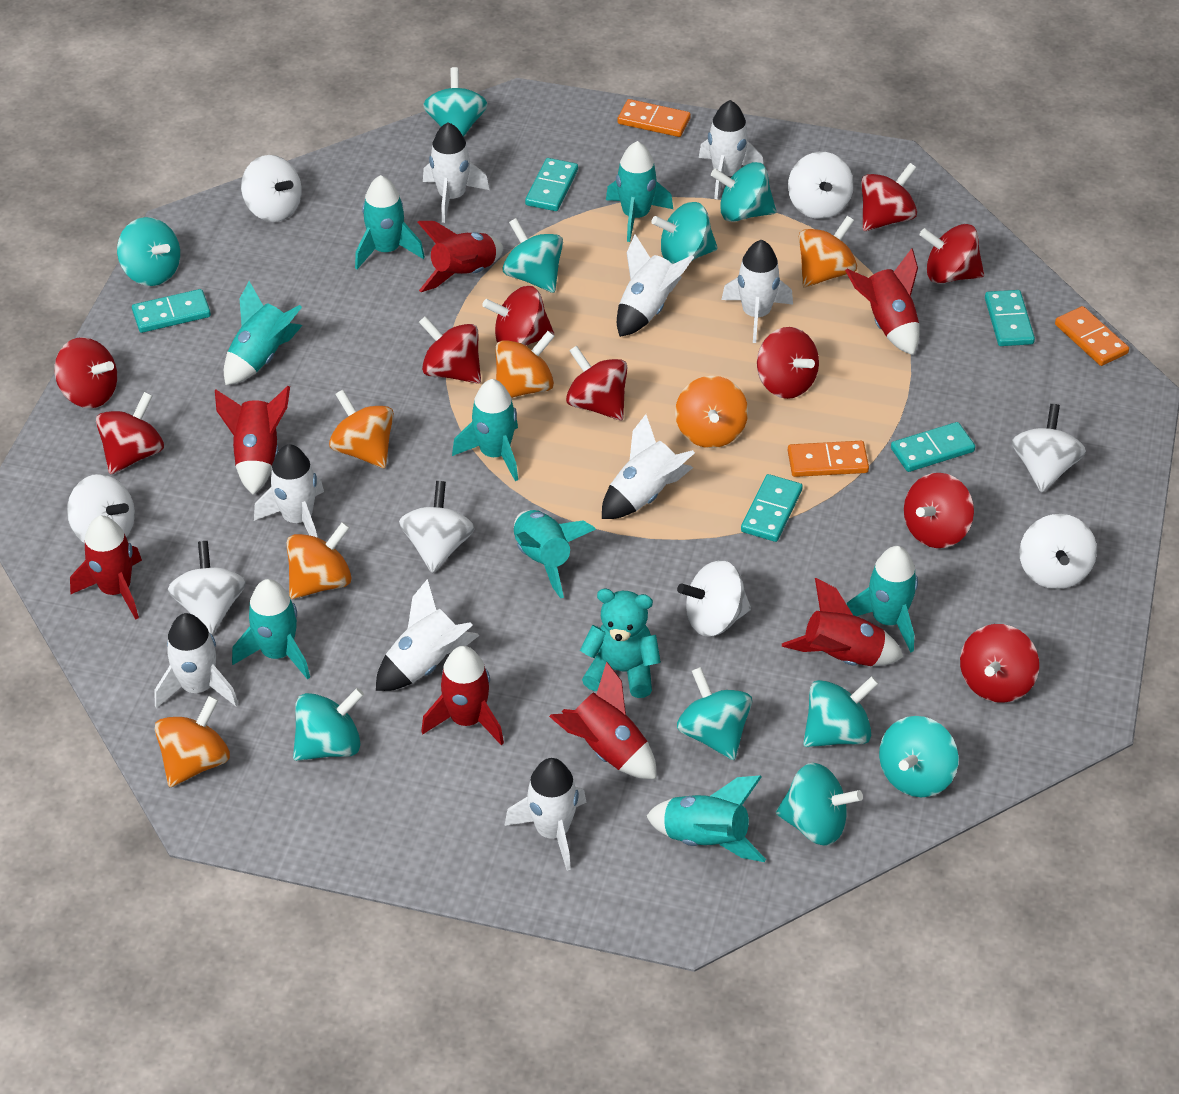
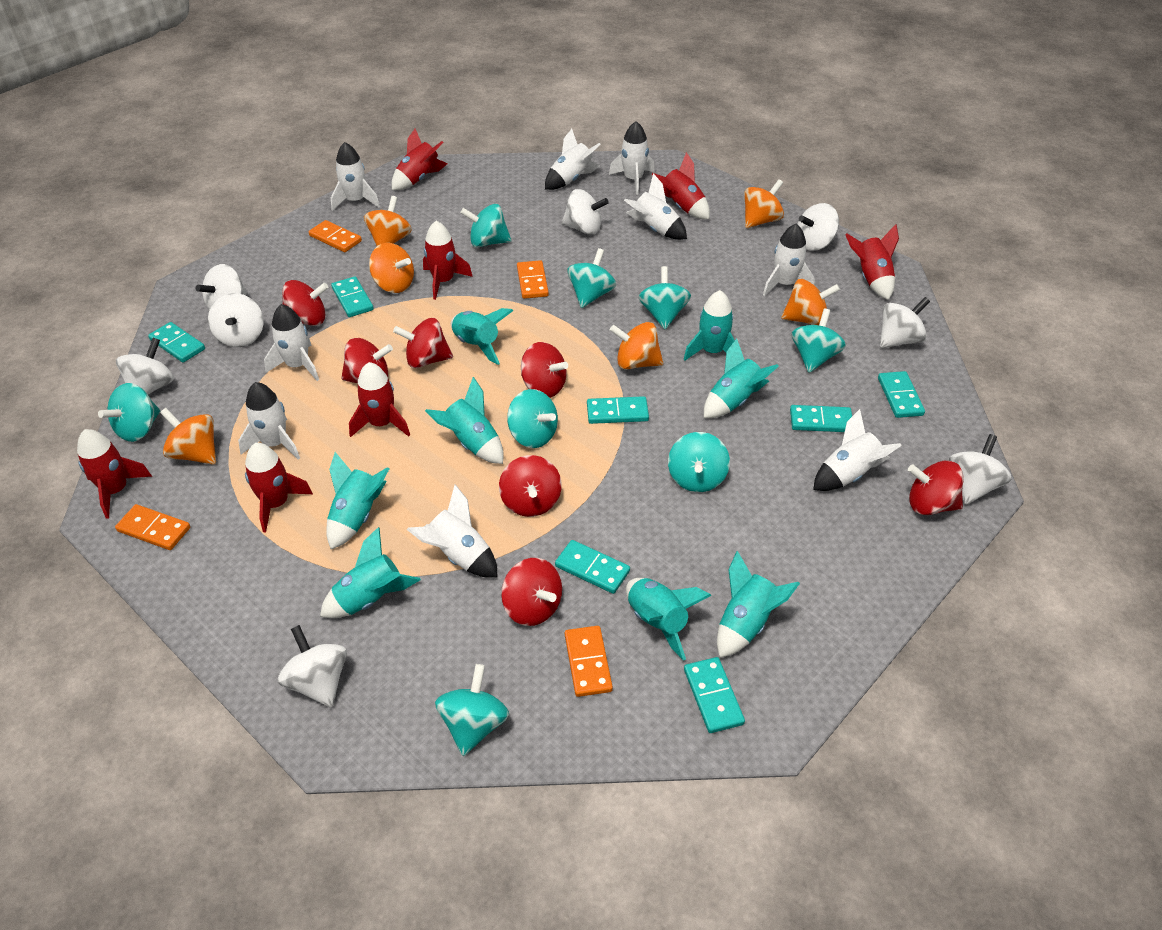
orange domino: 3 -> 4
red spinning top: 10 -> 7
turquoise domino: 5 -> 7
turquoise spinning top: 10 -> 8
turquoise teddy bear: 1 -> 0

